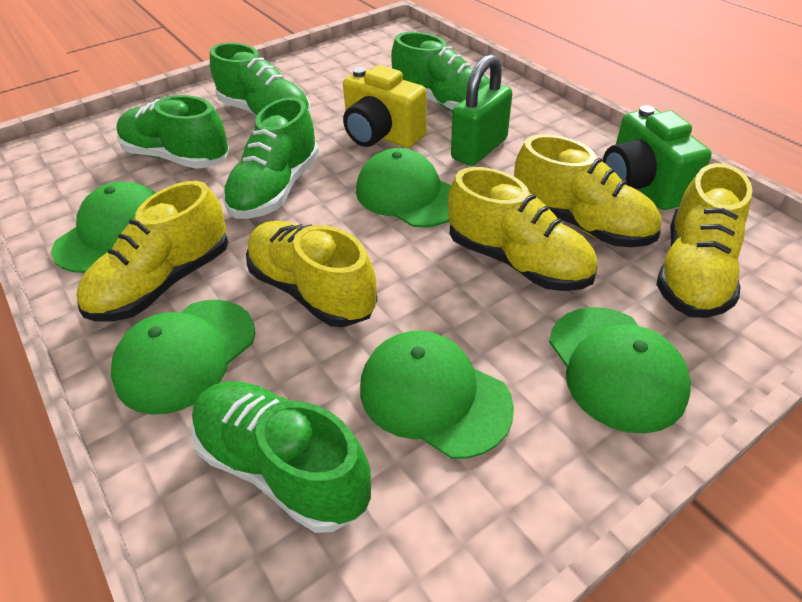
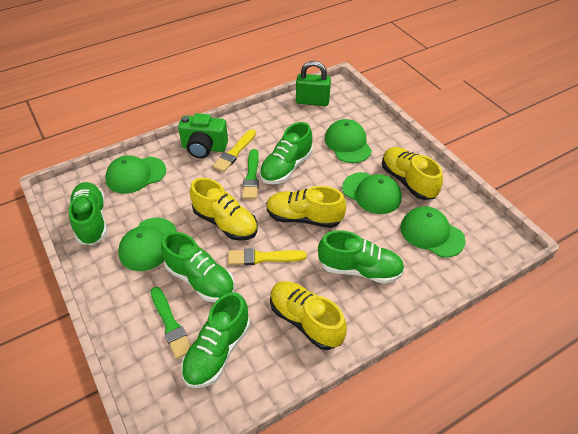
green brush: 0 -> 2
yellow brush: 0 -> 2
yellow camera: 1 -> 0
yellow shoe: 5 -> 4

